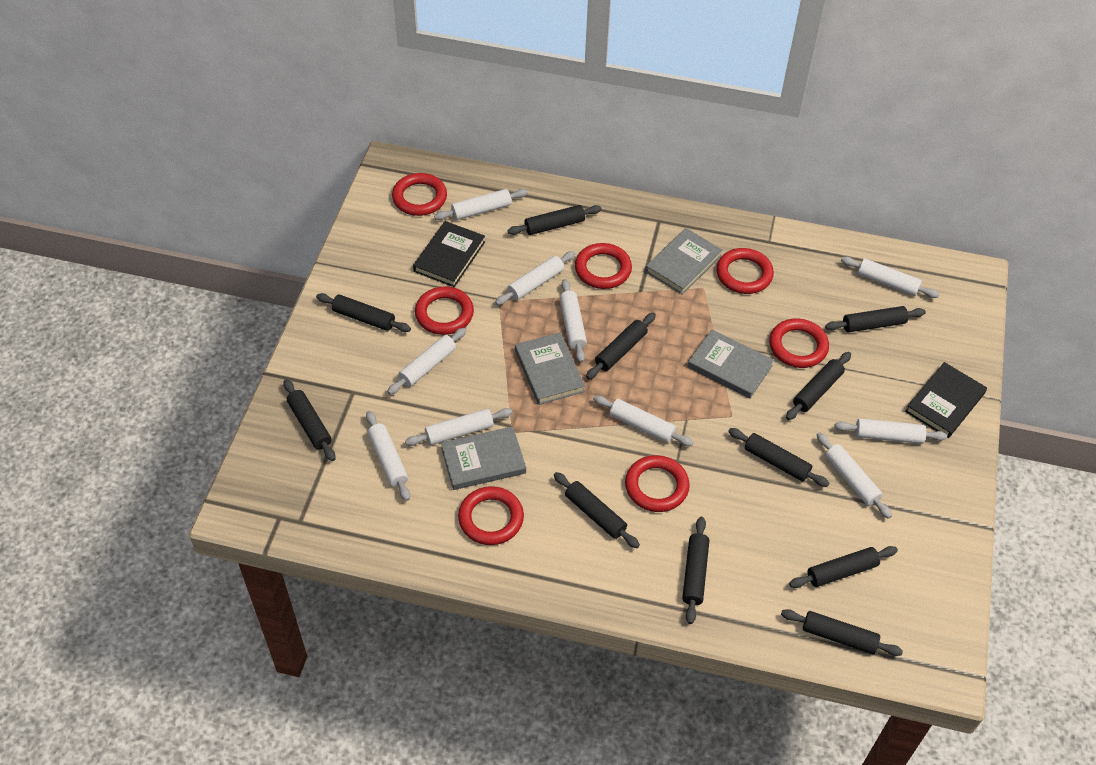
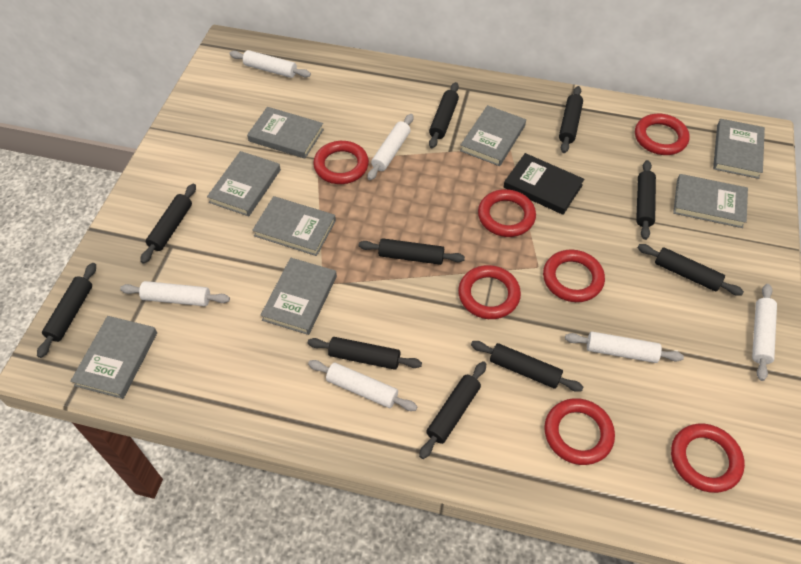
black book: 2 -> 1
black rolling pin: 11 -> 10
grey book: 4 -> 8
white rolling pin: 10 -> 6

